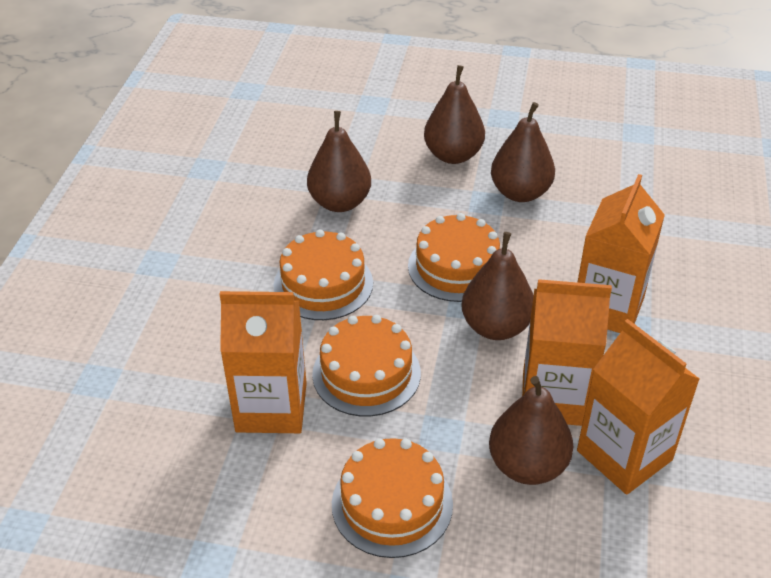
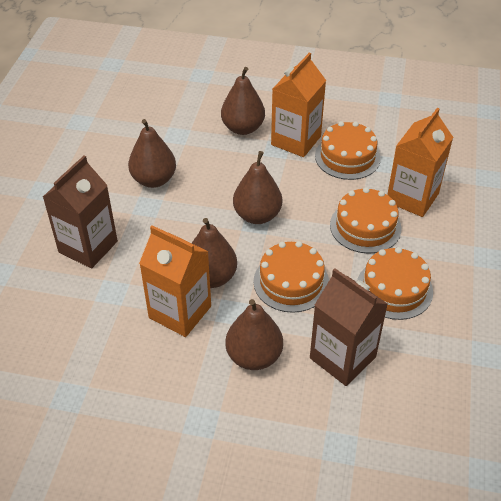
brown carton: 0 -> 2
orange carton: 4 -> 3

